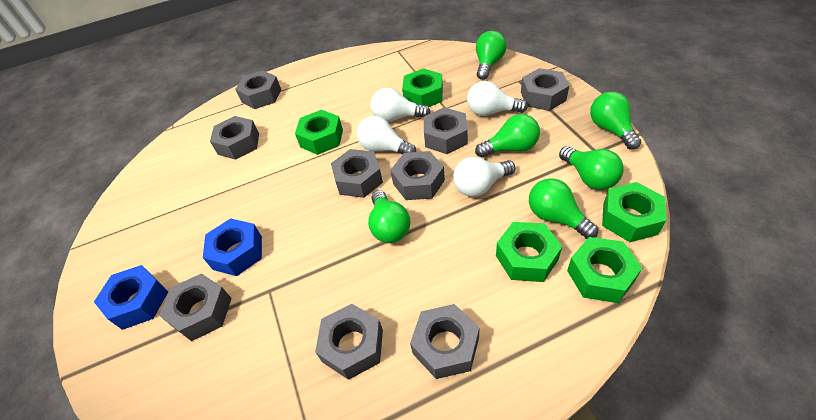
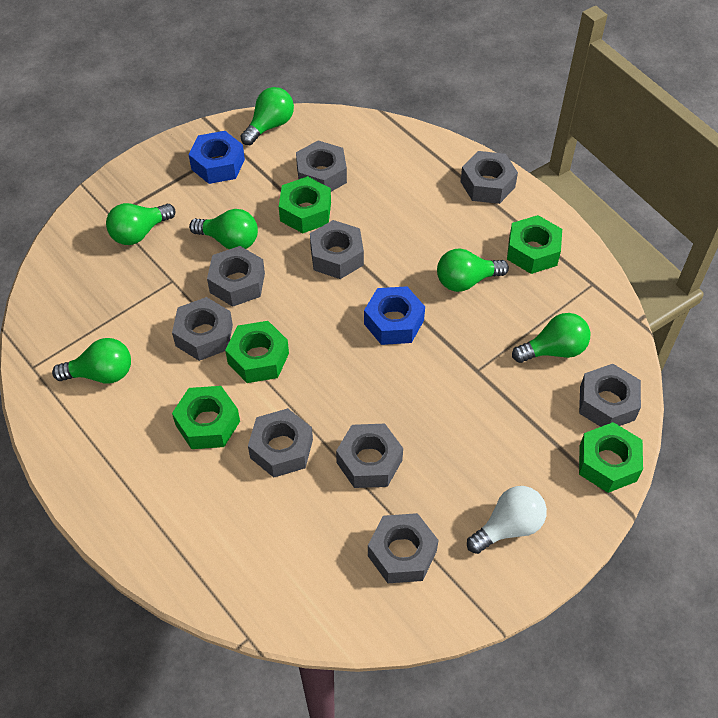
white light bulb: 4 -> 1

